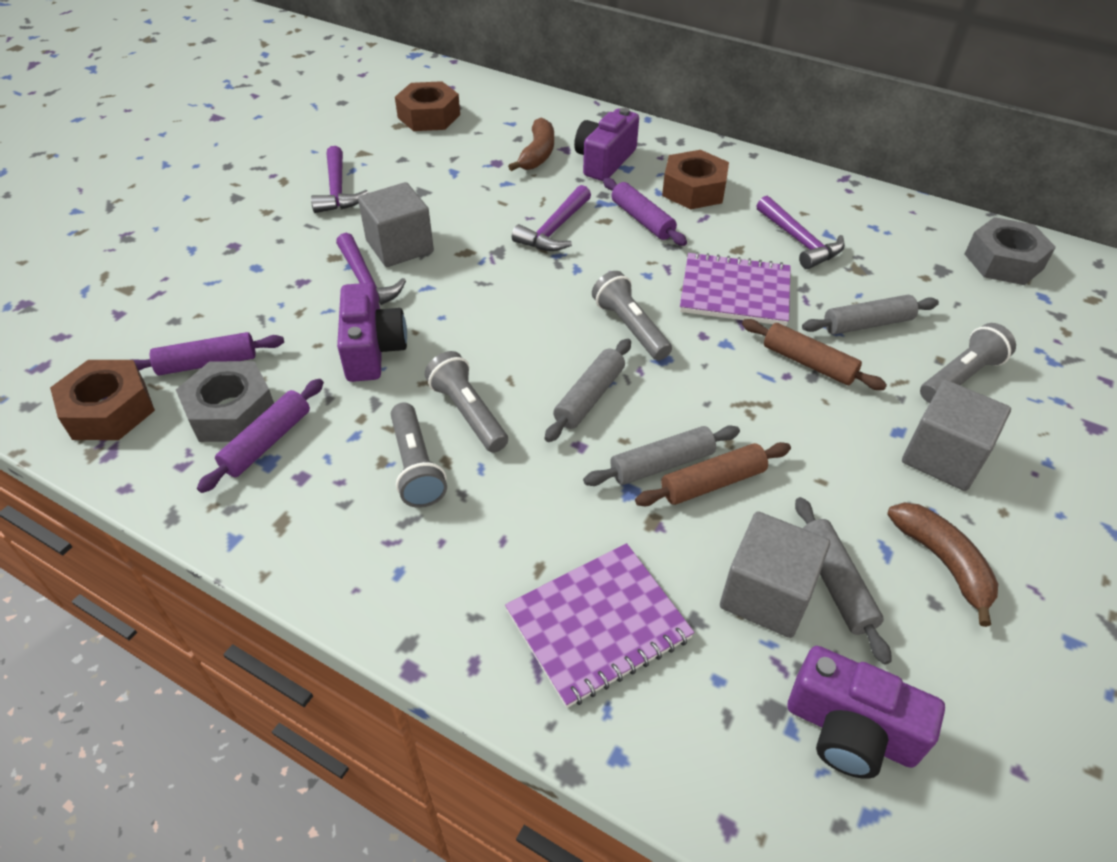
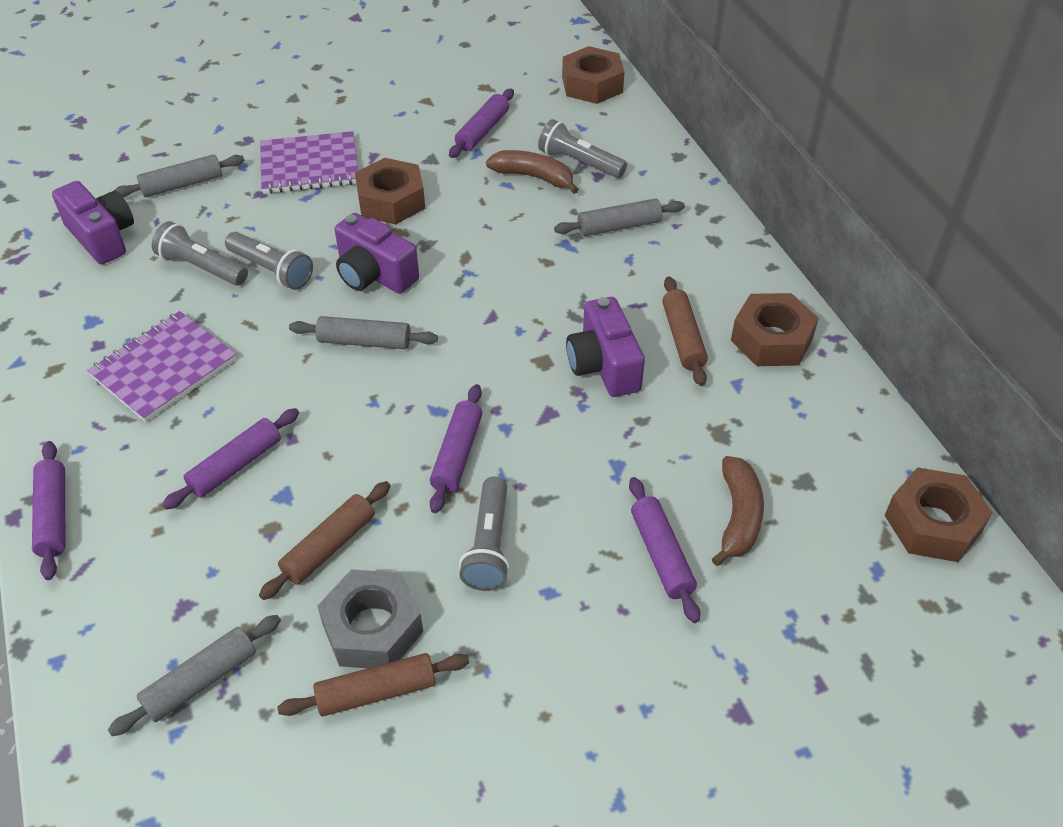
brown nut: 3 -> 4
brown rolling pin: 2 -> 3
grey cube: 3 -> 0
grey nut: 2 -> 1
purple hammer: 4 -> 0
purple rolling pin: 3 -> 5

